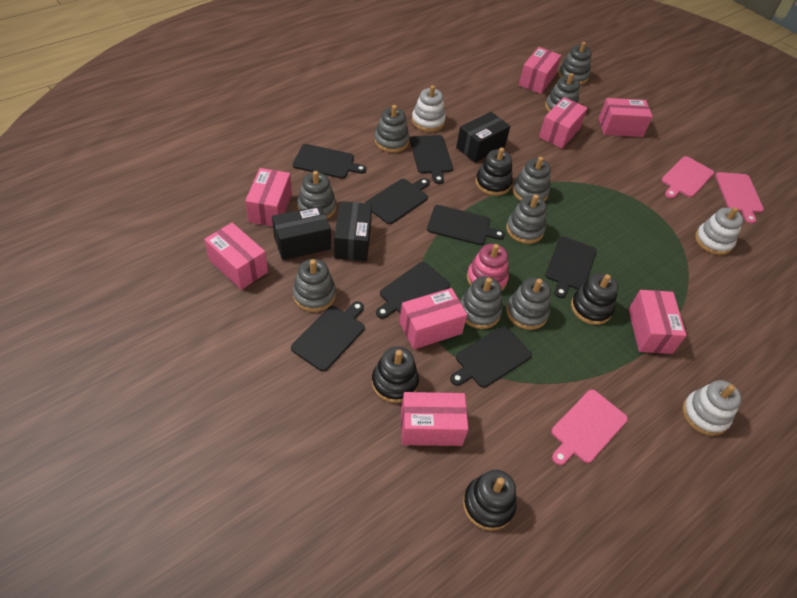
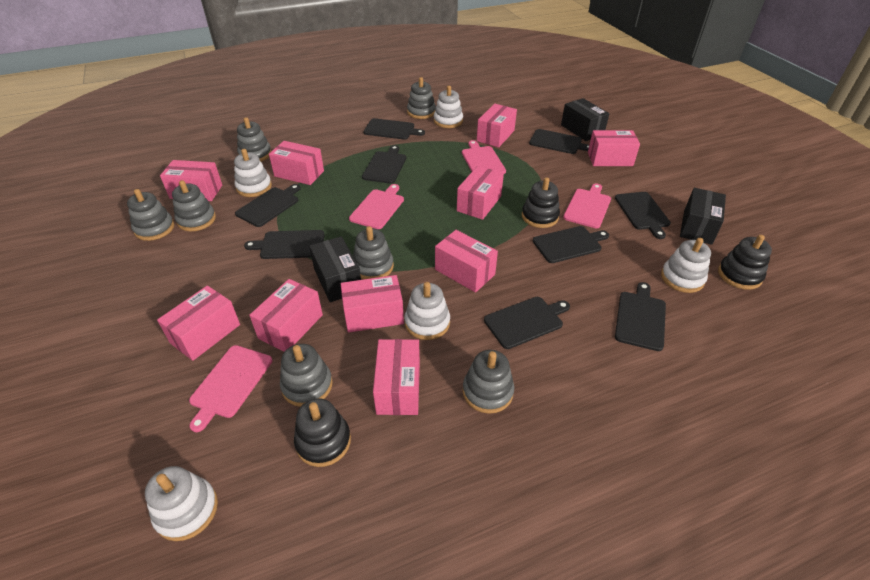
black cutting board: 8 -> 9
black stacking toy: 4 -> 3
grey stacking toy: 9 -> 7
pink box: 8 -> 10
pink cutting board: 3 -> 4
pink stacking toy: 1 -> 0
white stacking toy: 3 -> 5

